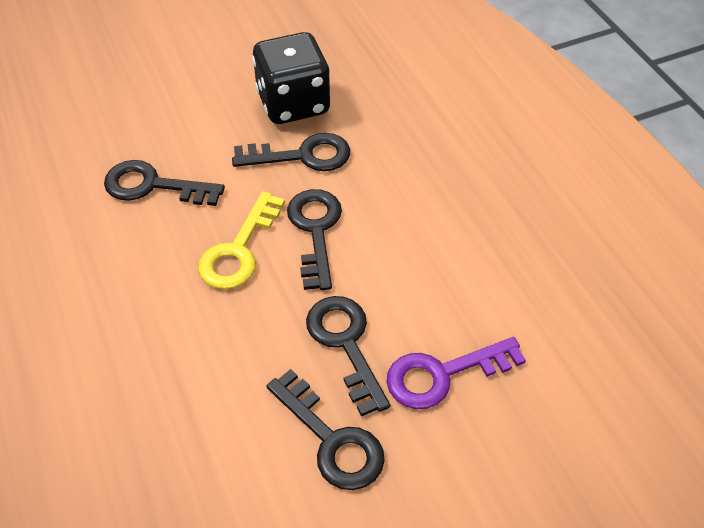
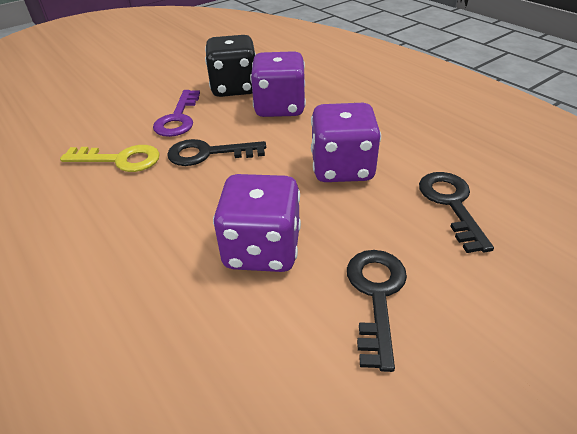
black key: 5 -> 3
purple dice: 0 -> 3

